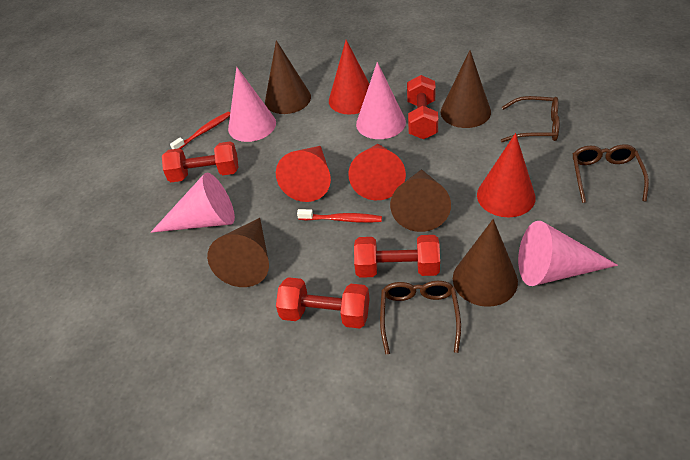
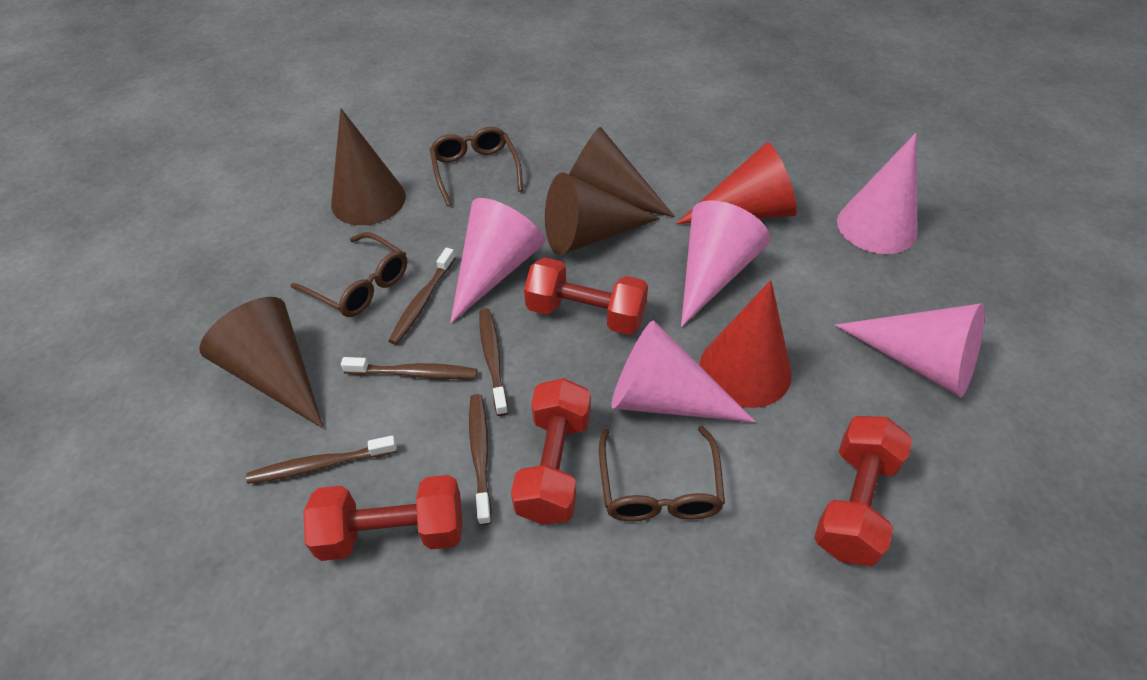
brown cone: 5 -> 4
brown toothbrush: 0 -> 5
pink cone: 4 -> 5
red cone: 4 -> 2
red toothbrush: 2 -> 0

